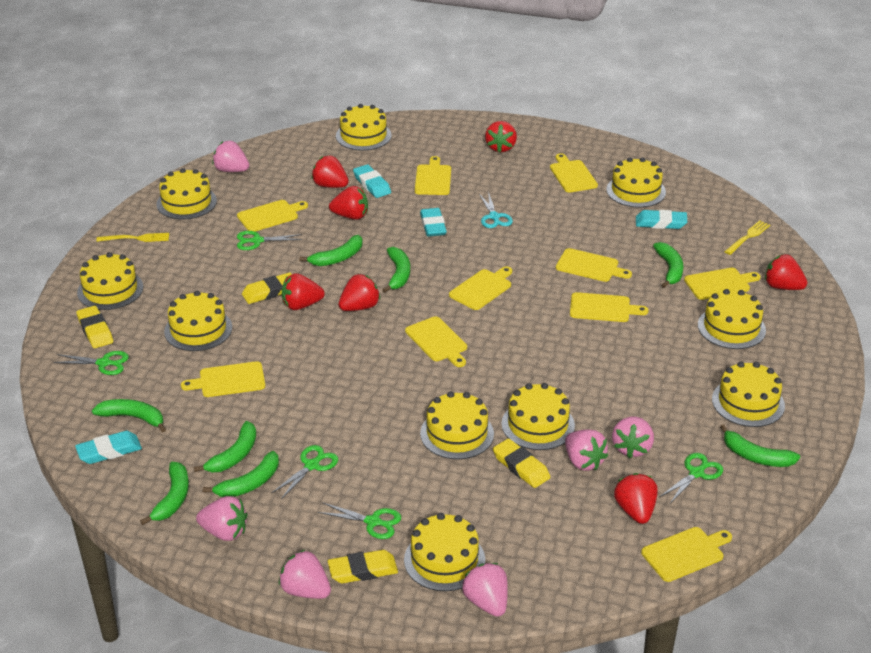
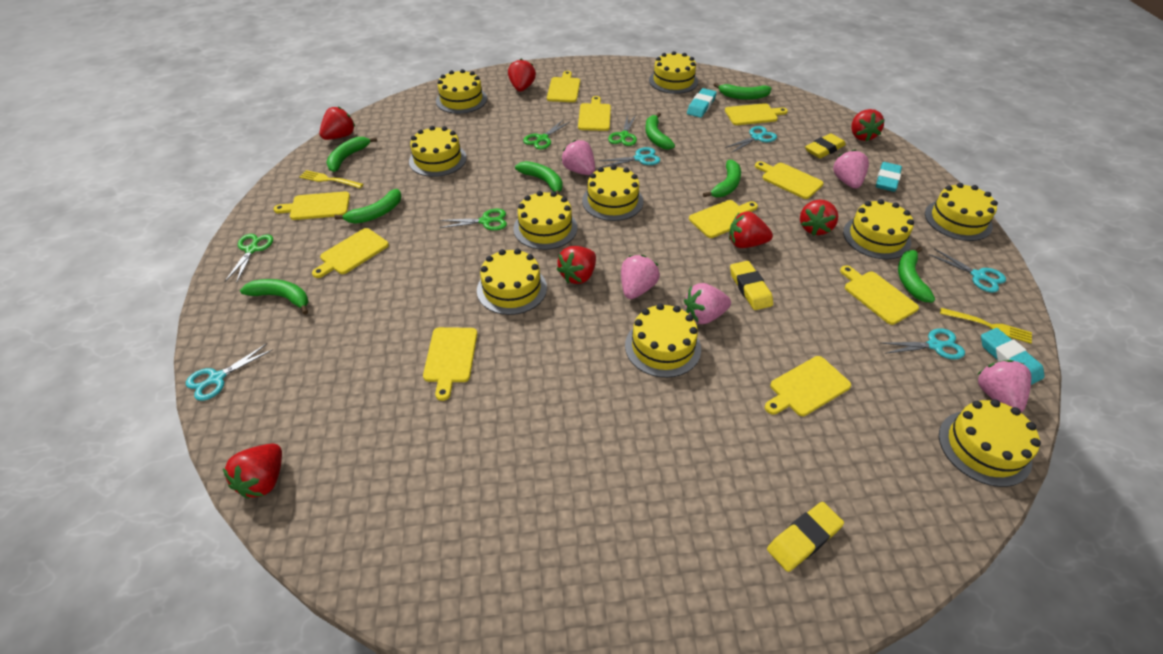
green scissors: 5 -> 4
pink strawberry: 6 -> 5
turquoise eraser: 4 -> 3
turquoise scissors: 1 -> 5
yellow eraser: 4 -> 3

